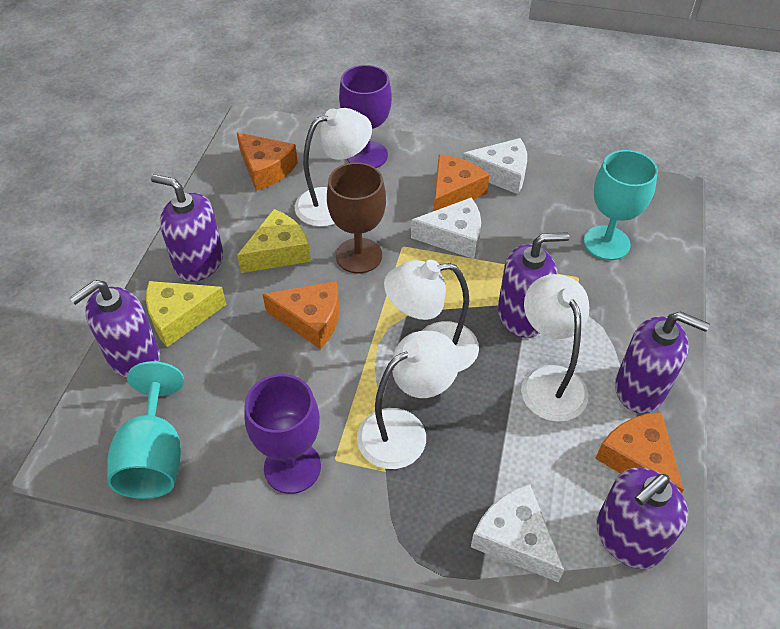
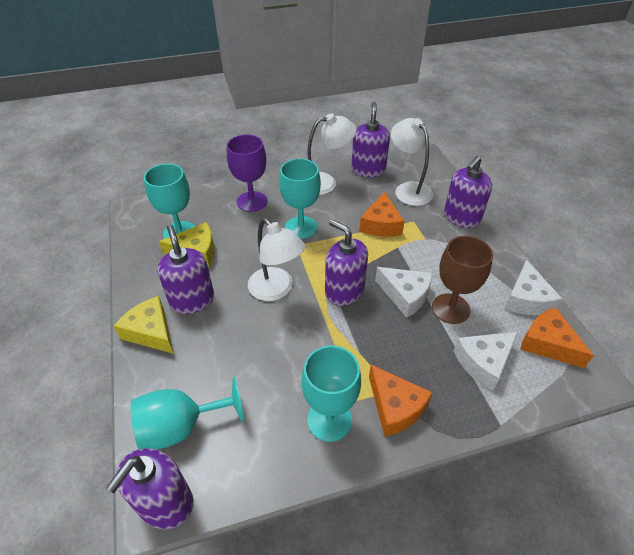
orange cheese: 4 -> 3
purple goblet: 2 -> 1
turquoise goblet: 2 -> 4
white lamp: 4 -> 3

